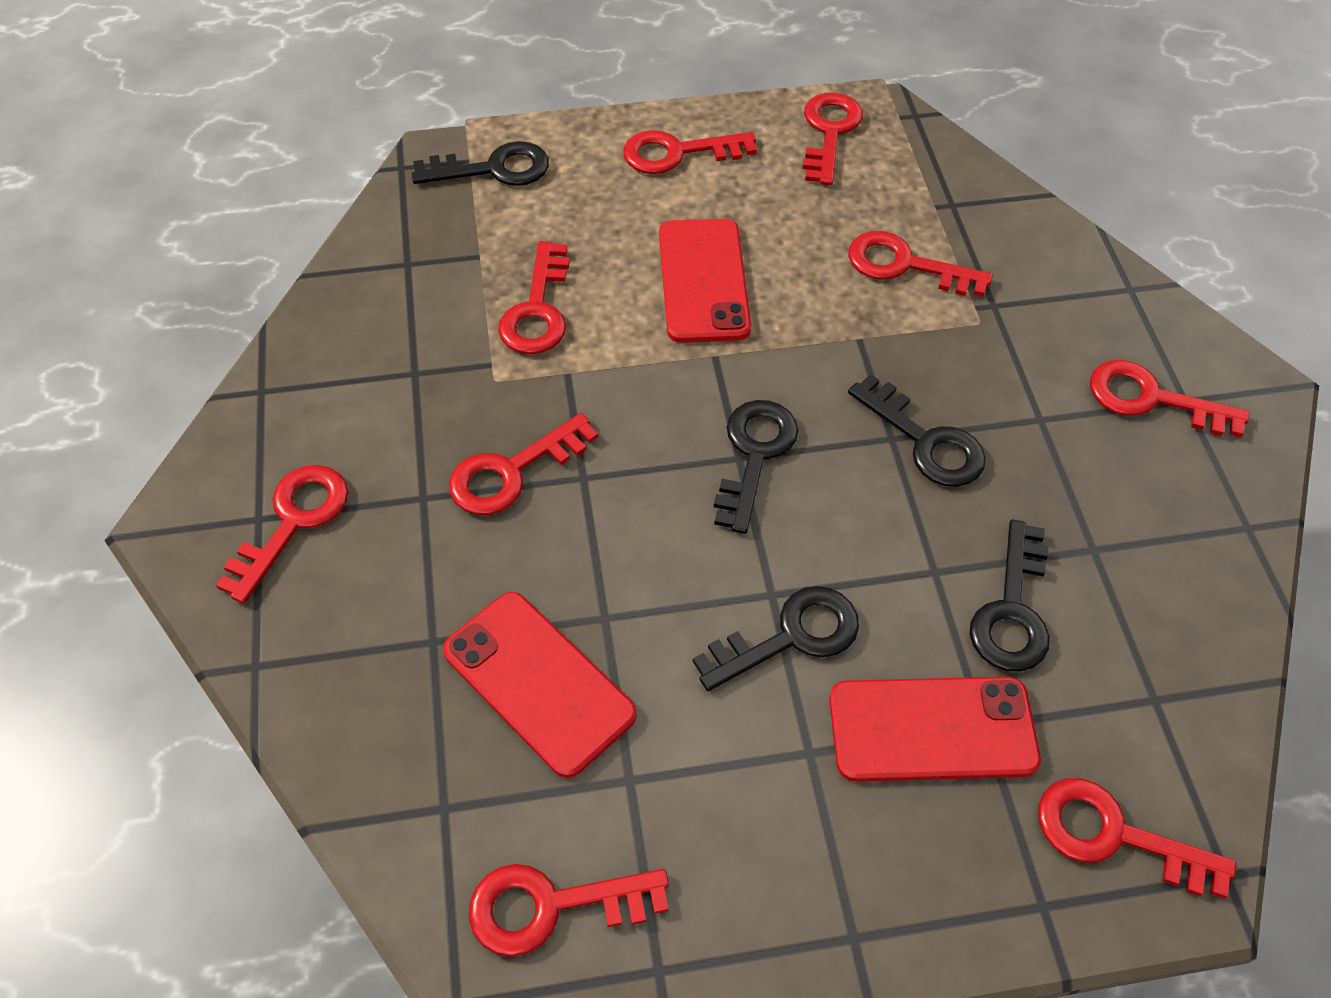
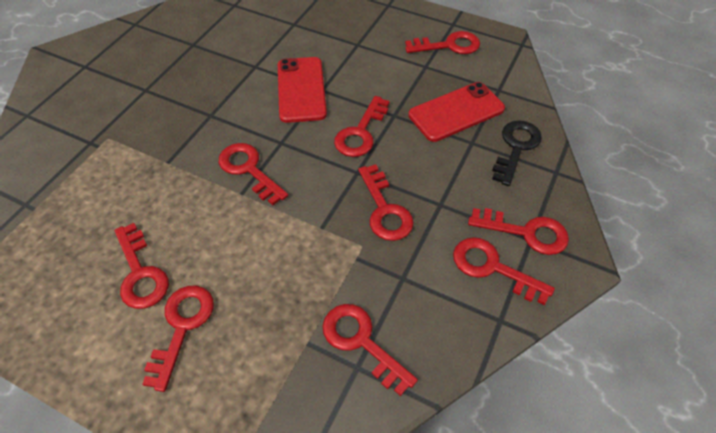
black key: 5 -> 1
red phone: 3 -> 2

